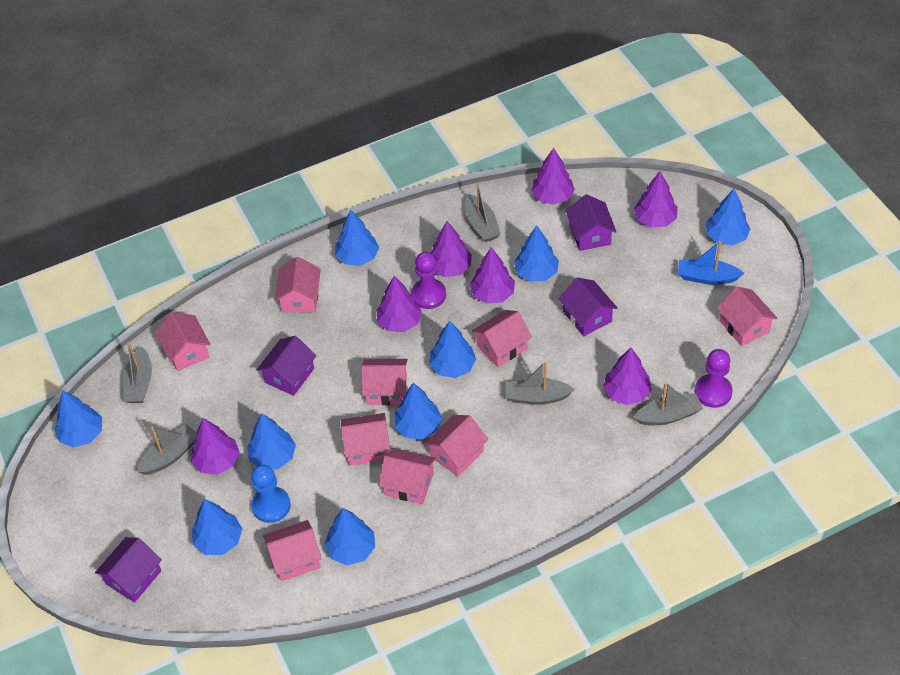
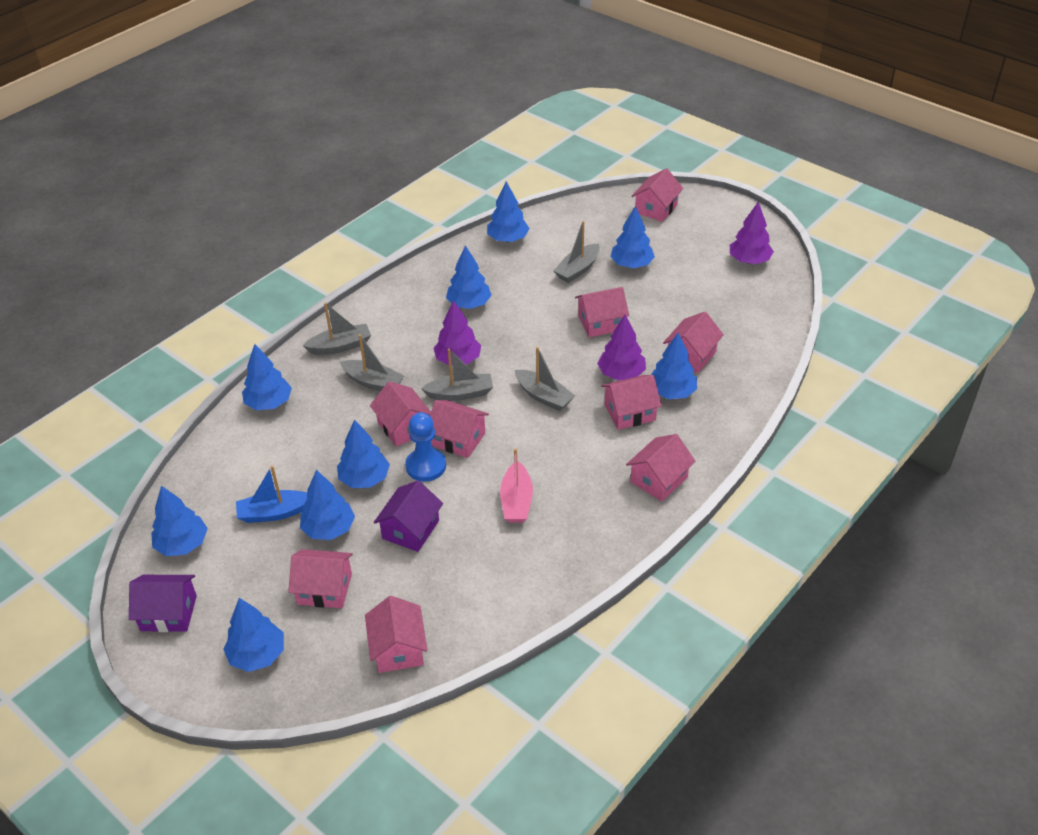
pink boat: 0 -> 1
purple house: 4 -> 2
purple pawn: 2 -> 0
purple tree: 7 -> 3

